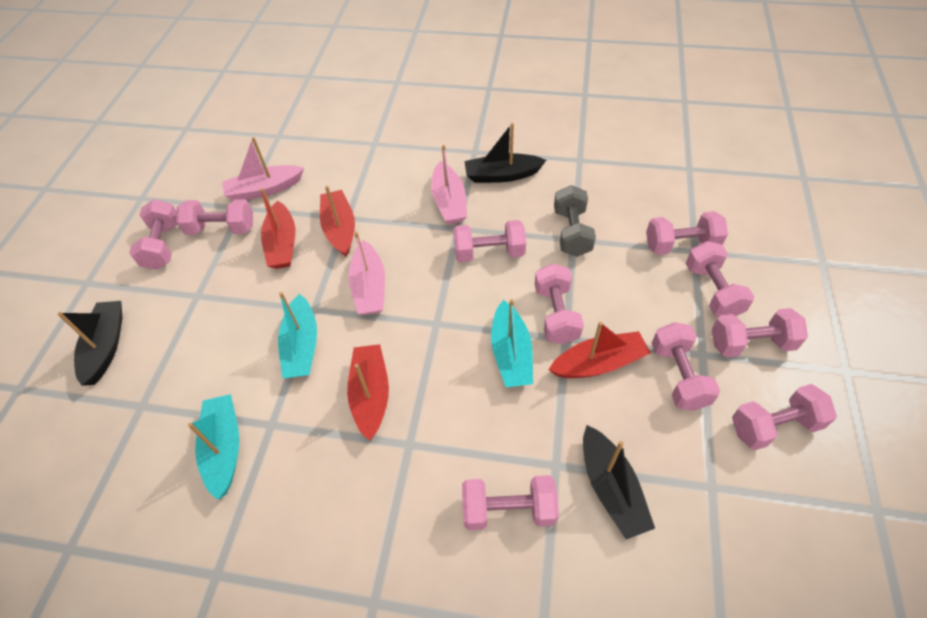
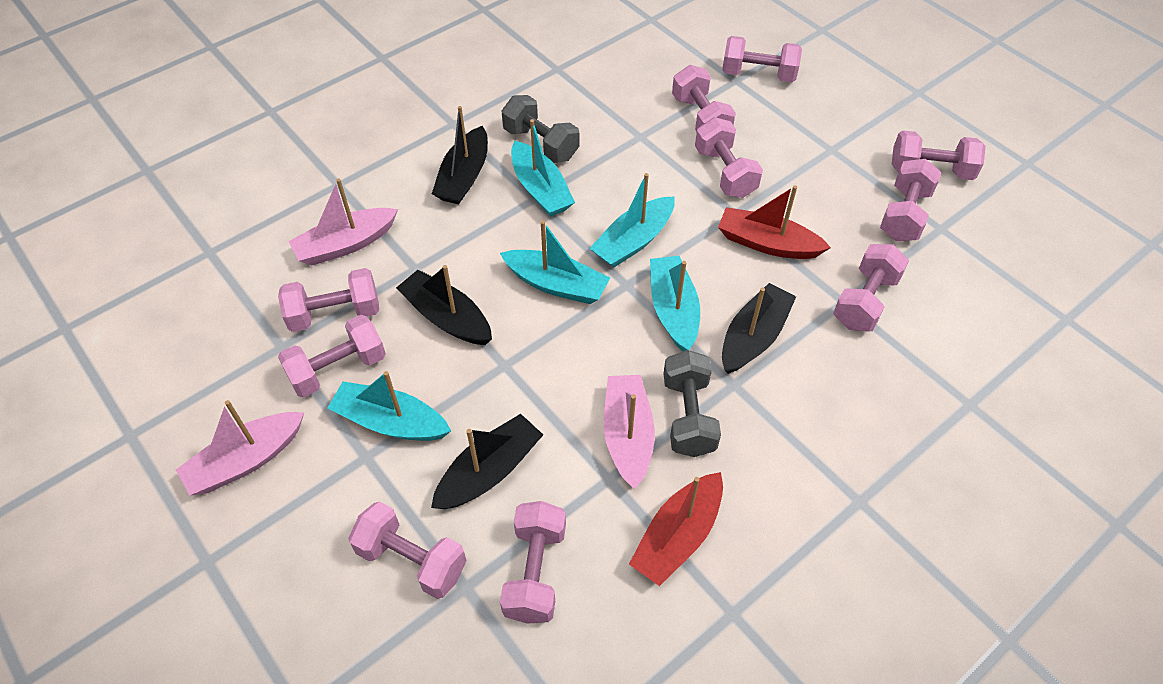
black boat: 3 -> 4
grey dumbbell: 1 -> 2
red boat: 4 -> 2
turquoise boat: 3 -> 5

